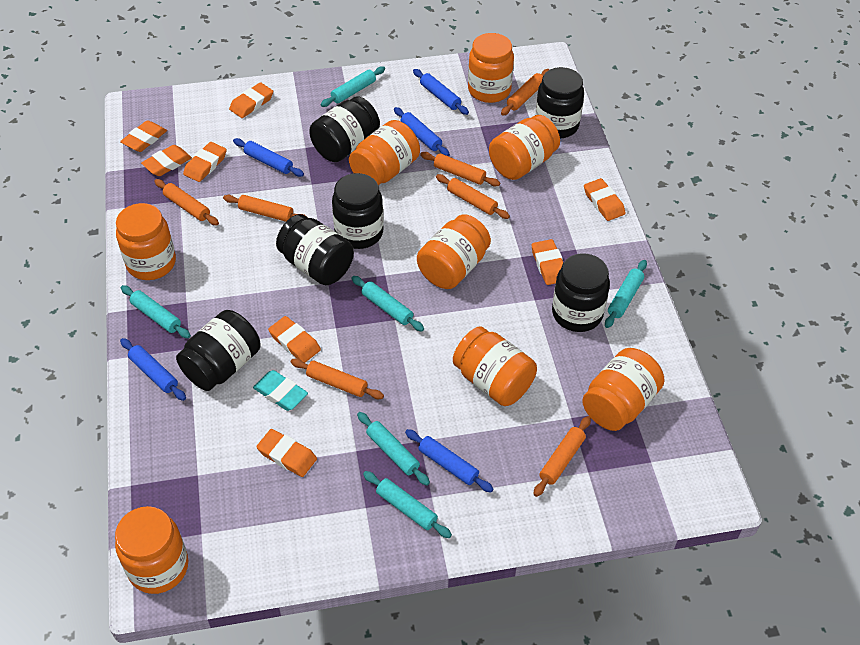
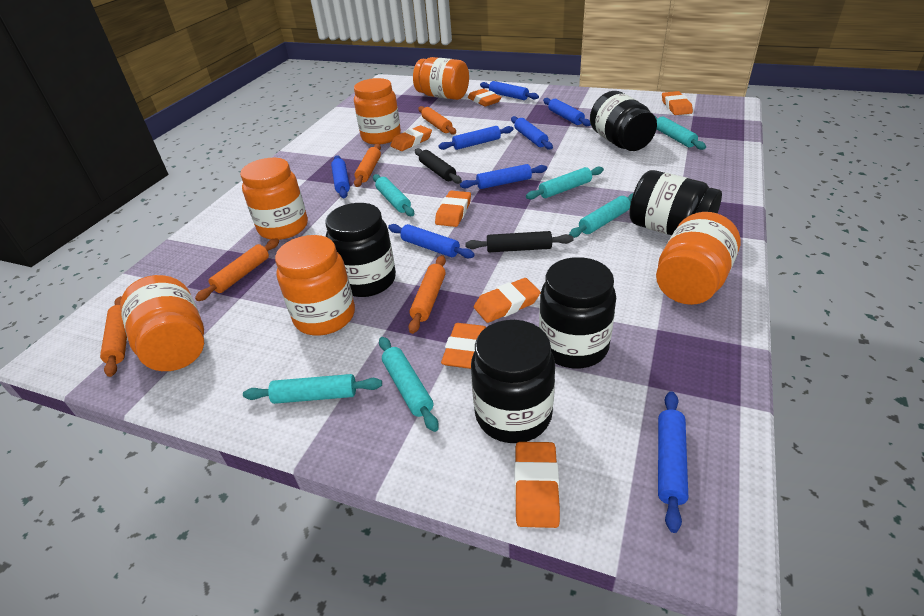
black jar: 6 -> 5
black rolling pin: 0 -> 2
blue rolling pin: 5 -> 8
orange eraser: 8 -> 7
orange jar: 8 -> 6
orange rolling pin: 7 -> 5
turquoise eraser: 1 -> 0

